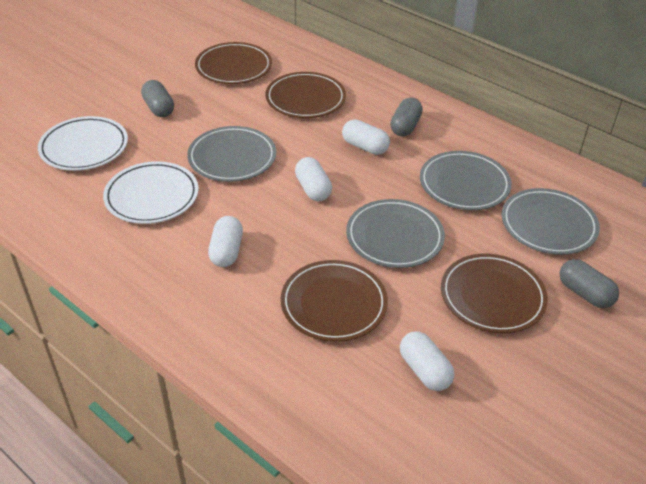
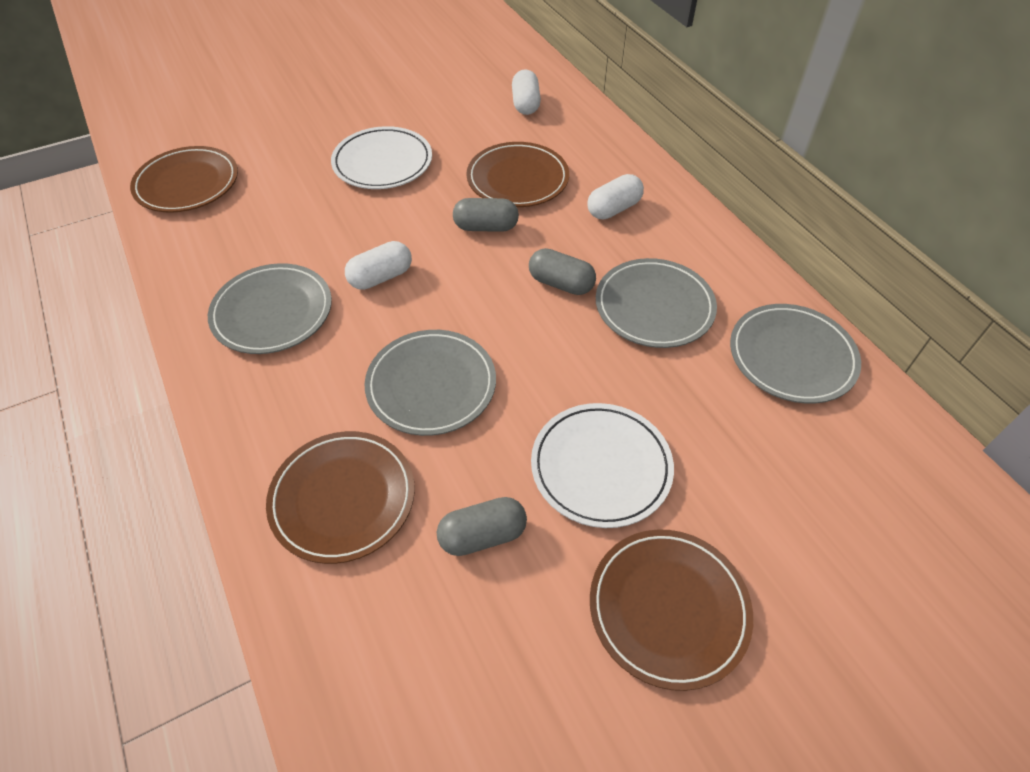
white capsule: 4 -> 3

